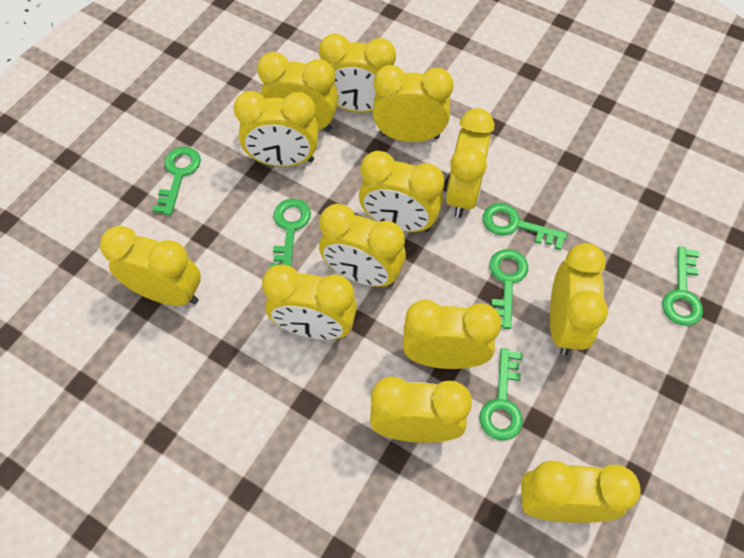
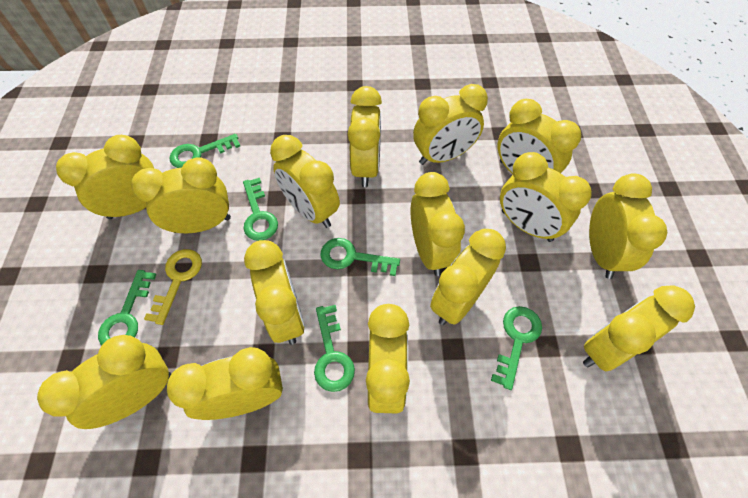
yellow clock: 13 -> 15
yellow key: 0 -> 1

